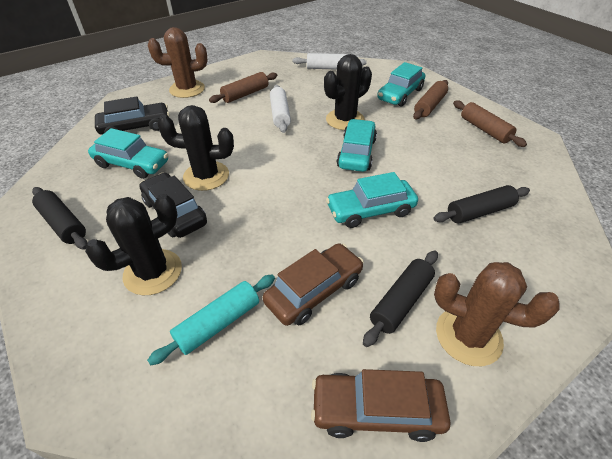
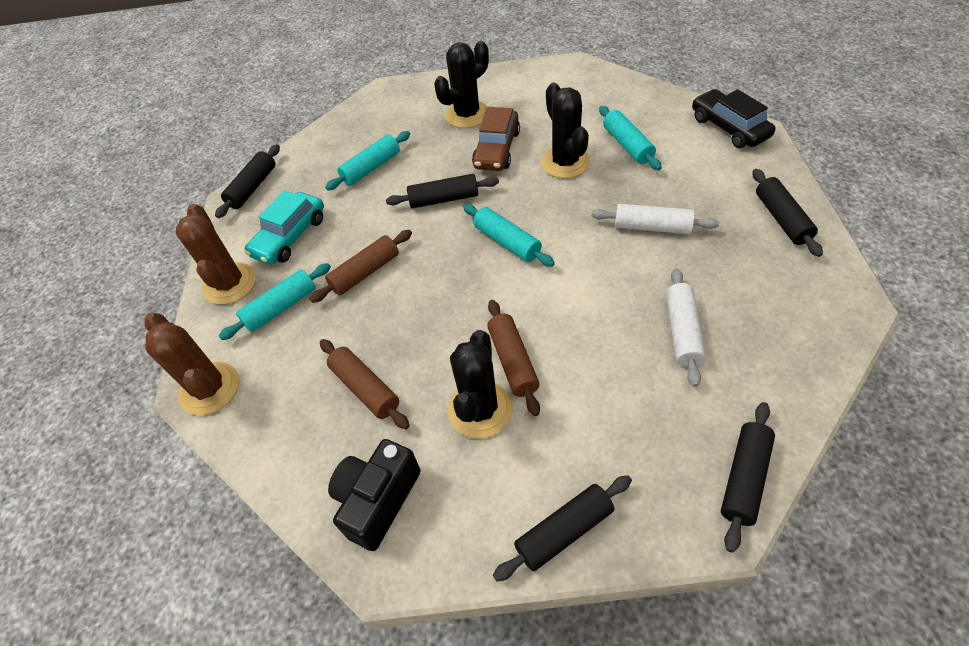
black camera: 0 -> 1
black car: 2 -> 1
black rolling pin: 3 -> 5
brown car: 2 -> 1
turquoise car: 4 -> 1
turquoise rolling pin: 1 -> 4

